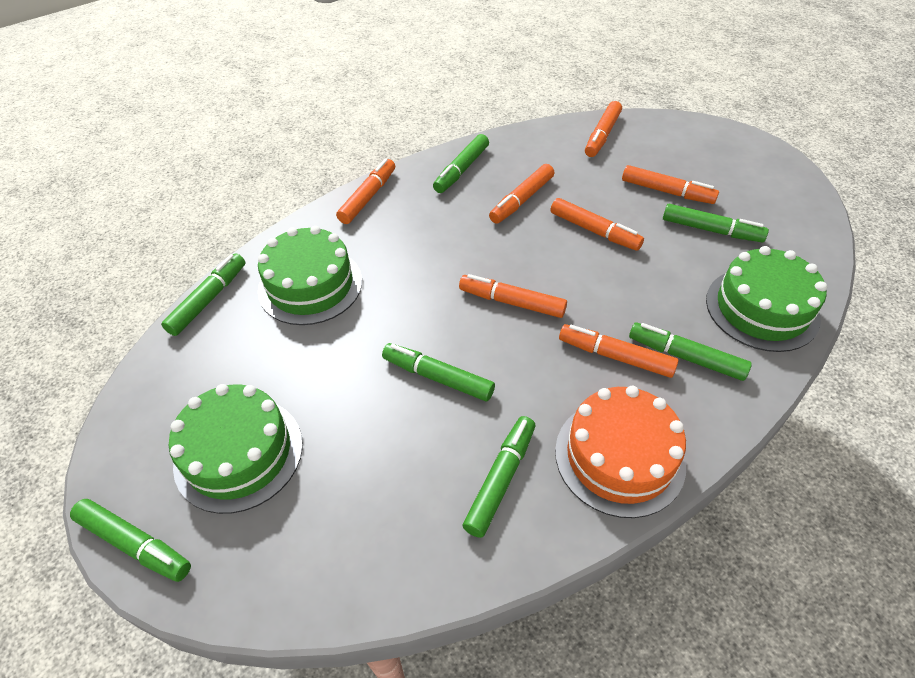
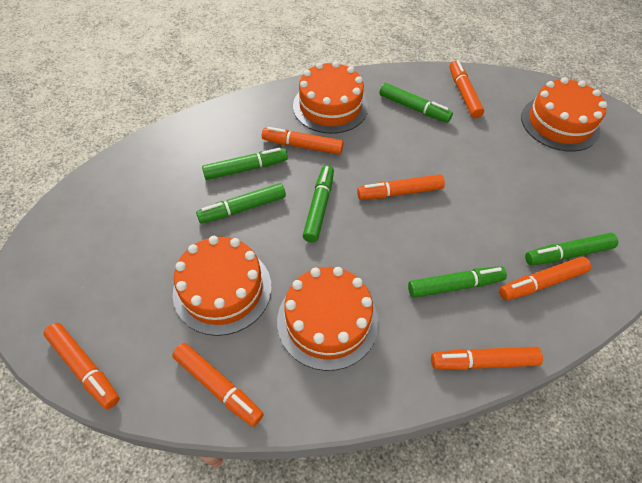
green cake: 3 -> 0
green marker: 7 -> 6
orange cake: 1 -> 4

